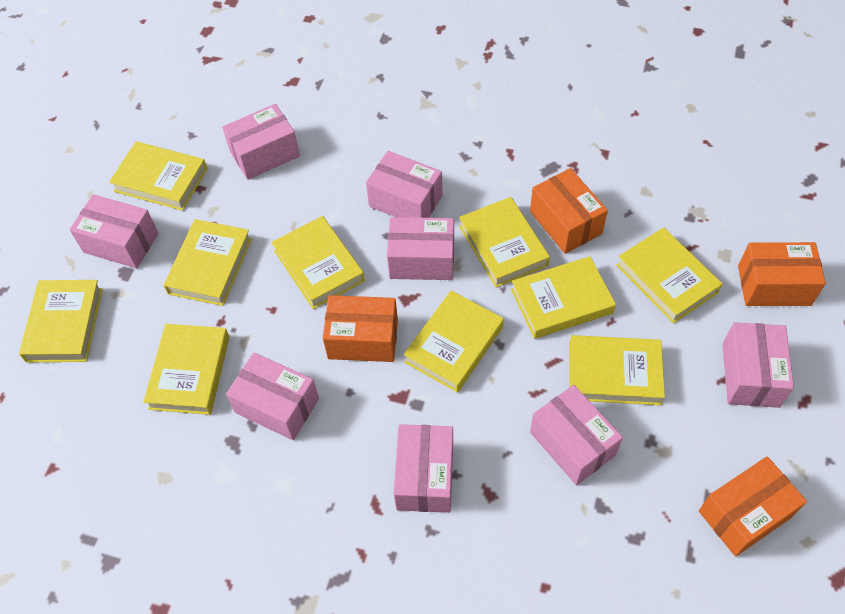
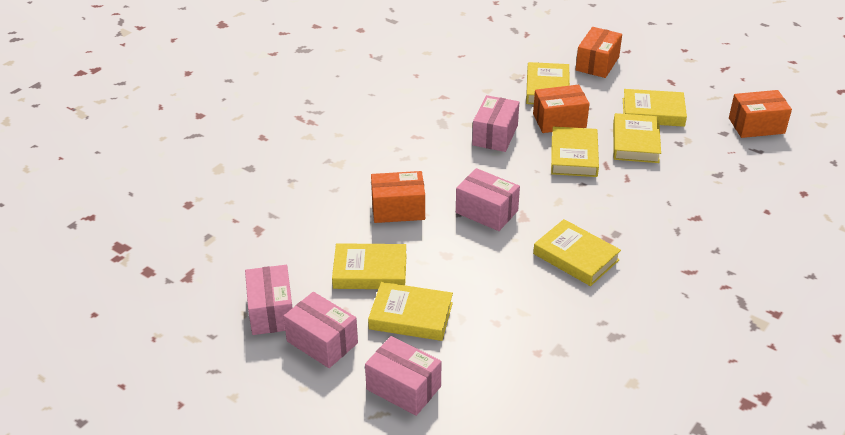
pink box: 8 -> 5
yellow book: 10 -> 7

